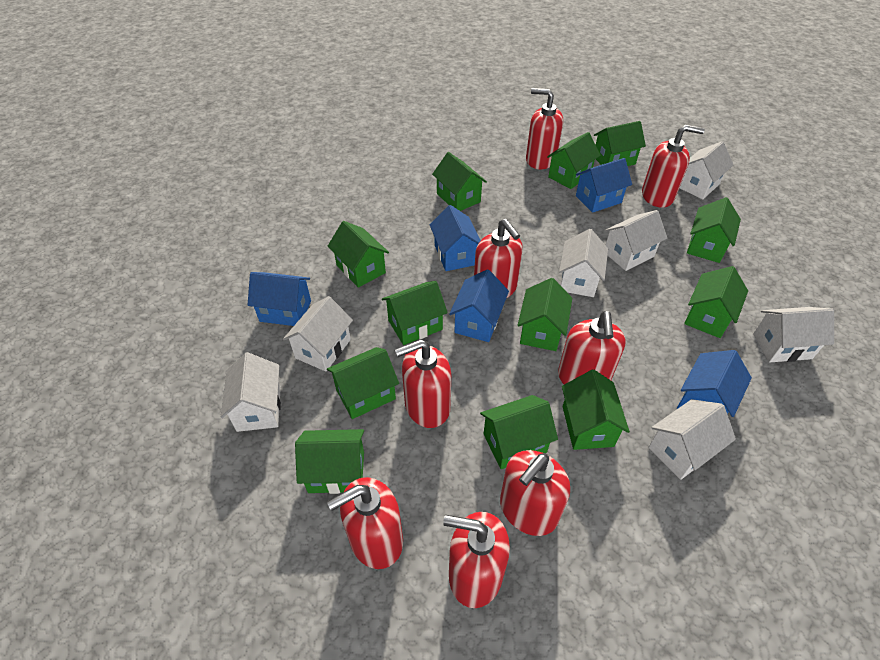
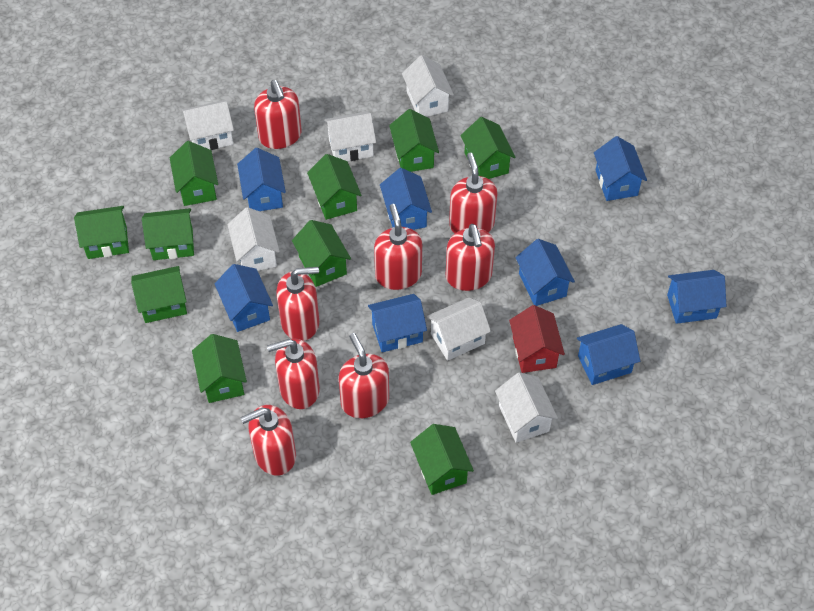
blue house: 5 -> 8
green house: 12 -> 10
red house: 0 -> 1
white house: 7 -> 6

